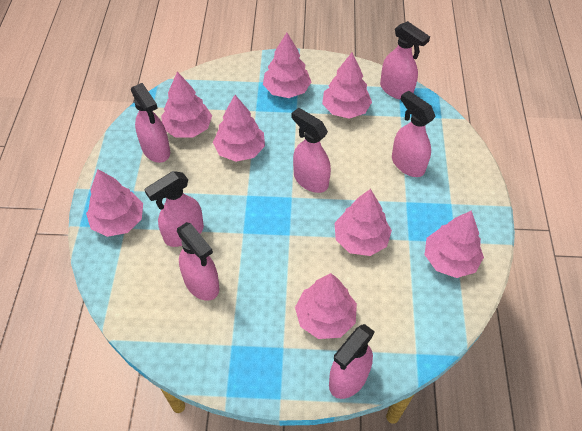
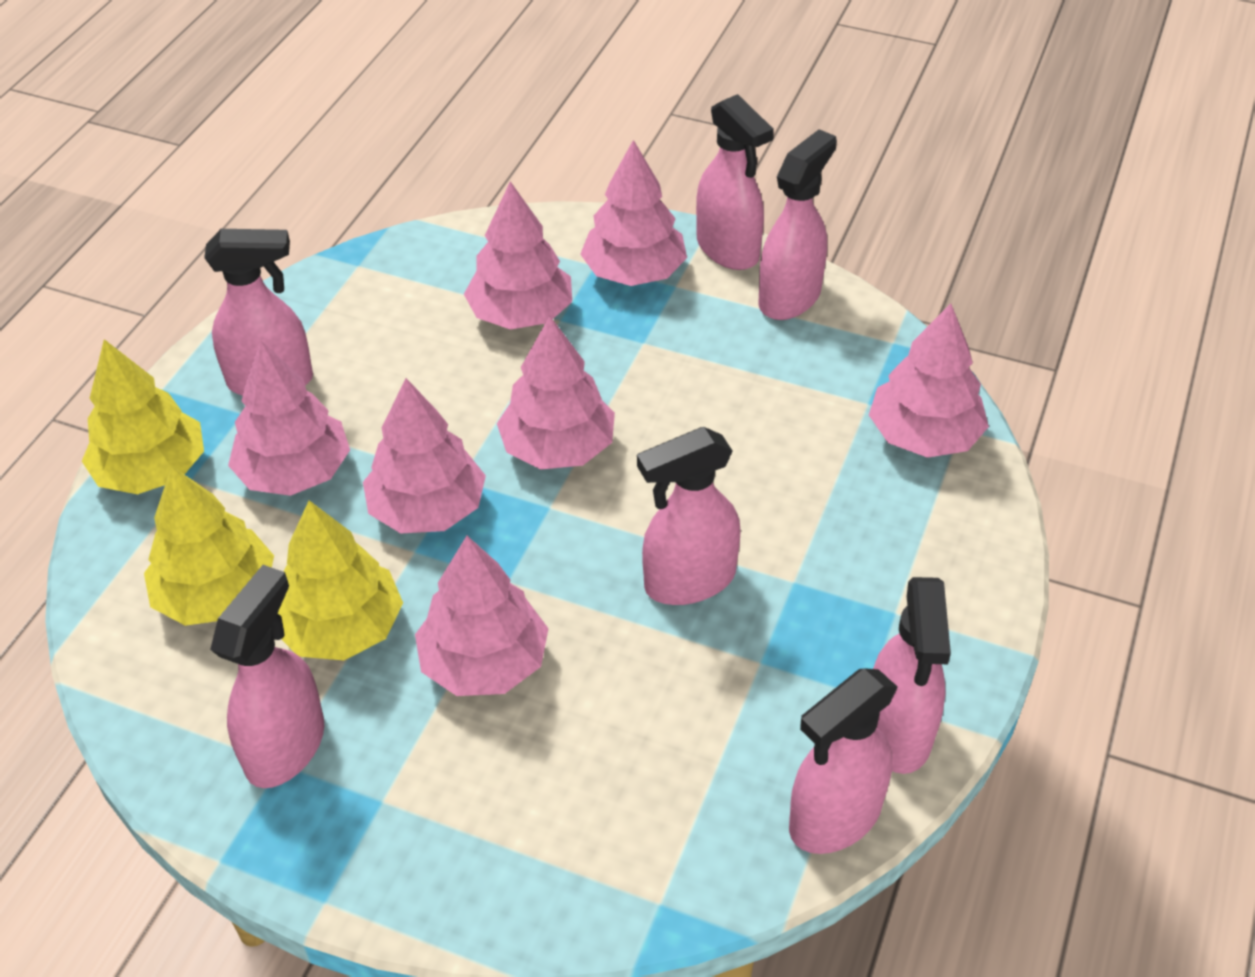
pink tree: 8 -> 7
yellow tree: 0 -> 3

